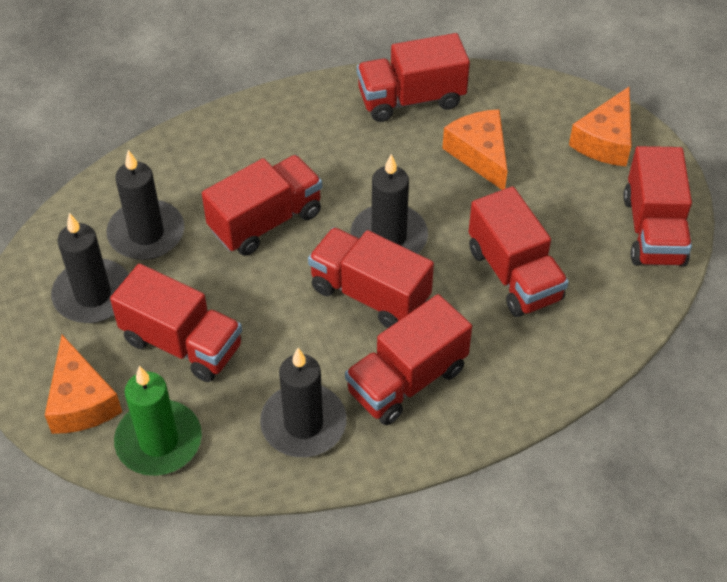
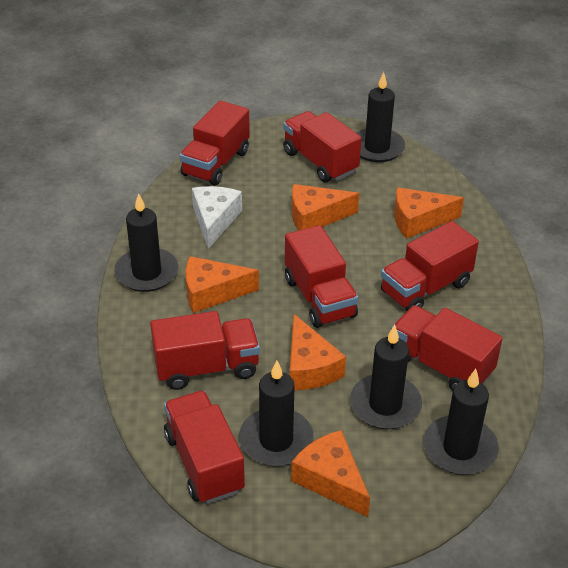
black candle: 4 -> 5
green candle: 1 -> 0
orange cheese: 3 -> 5
white cheese: 0 -> 1

